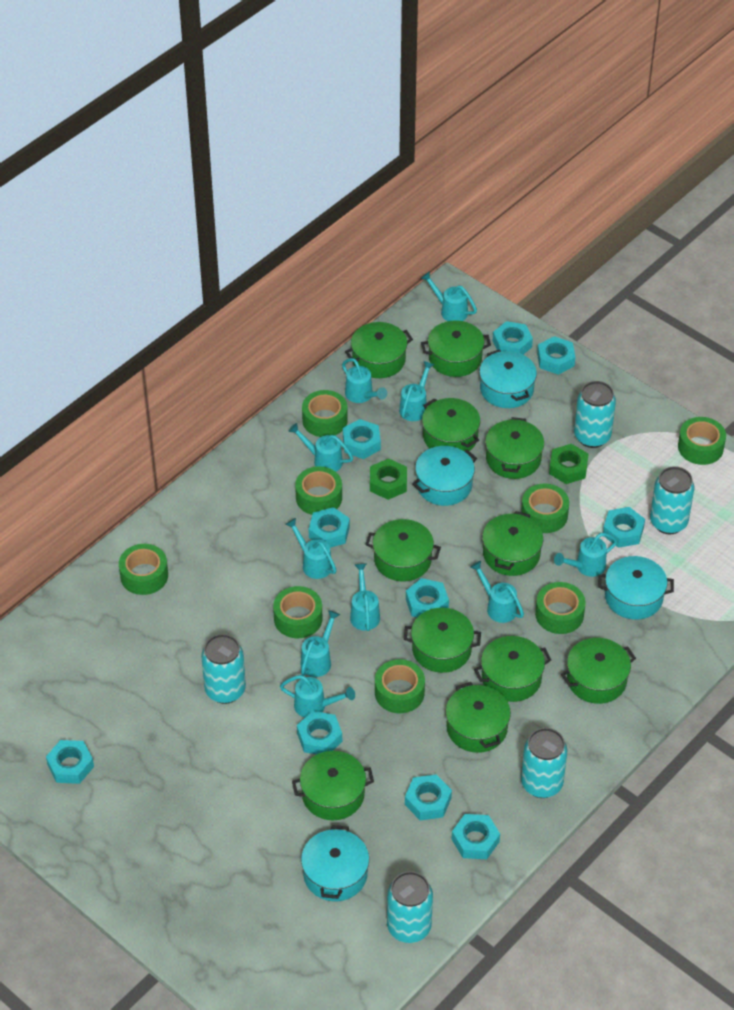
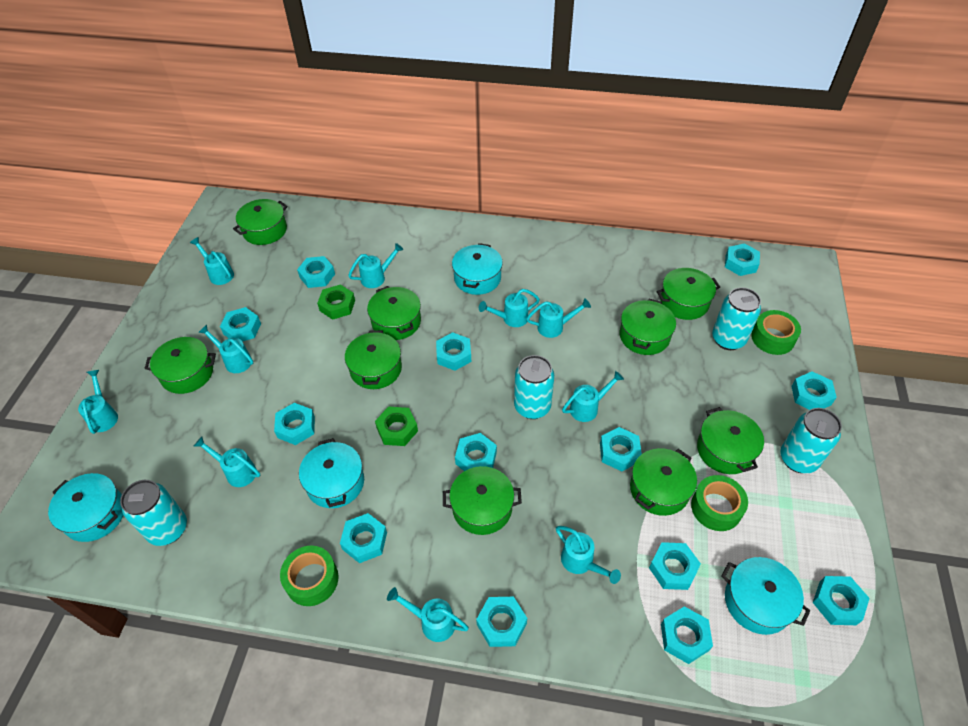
green pot: 11 -> 9
green tape: 8 -> 3
turquoise can: 5 -> 4
turquoise nut: 10 -> 13

